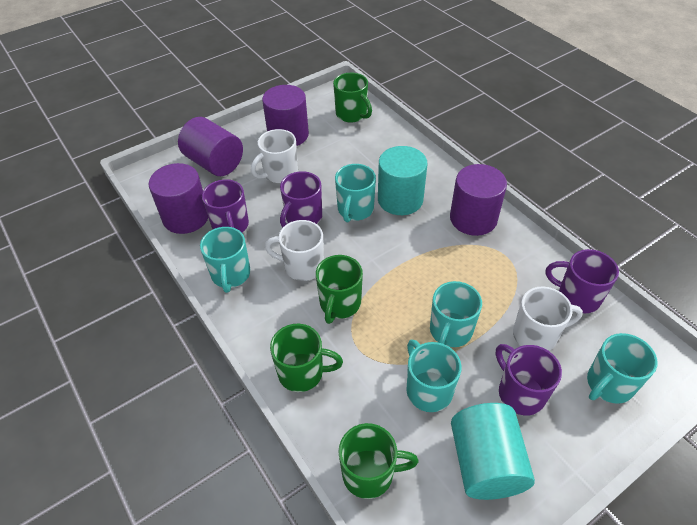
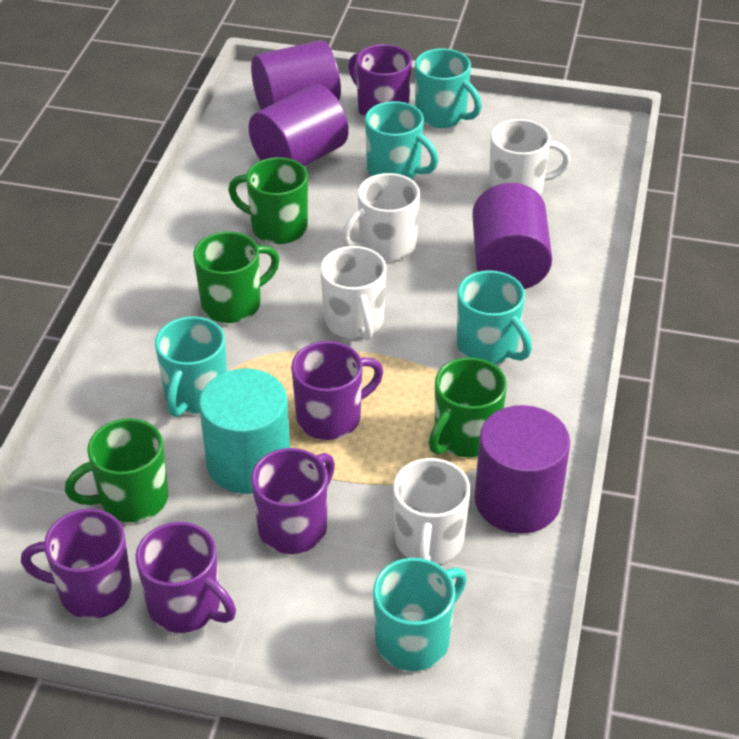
purple mug: 4 -> 5
turquoise cylinder: 2 -> 1
white mug: 3 -> 4

